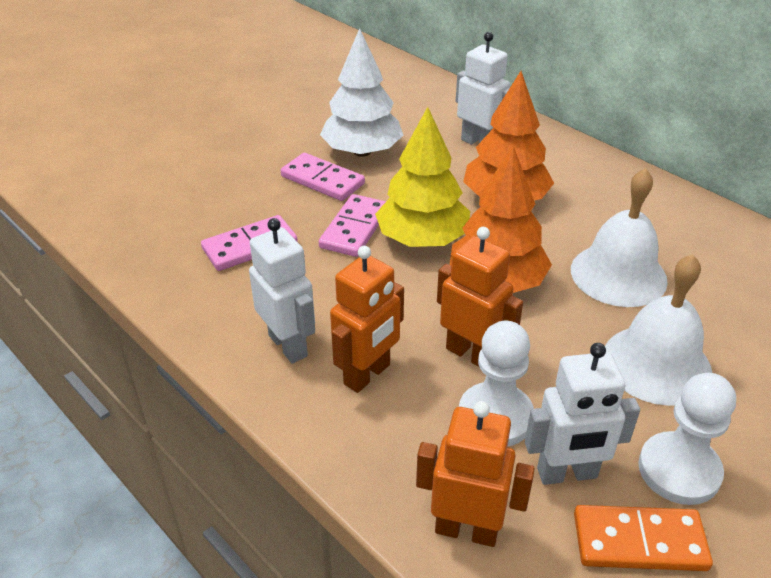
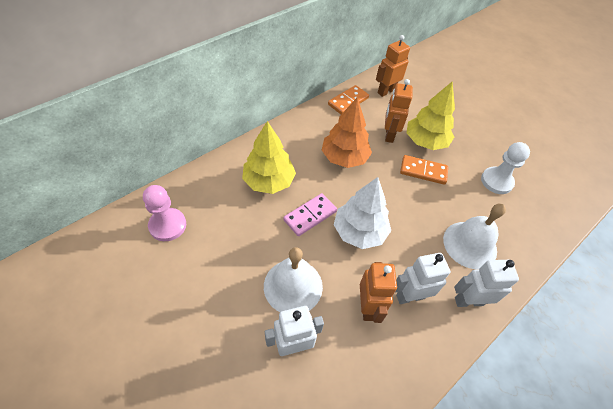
orange domino: 1 -> 2
orange tree: 2 -> 1
pink domino: 3 -> 1
pink pawn: 0 -> 1
white pawn: 2 -> 1
yellow tree: 1 -> 2

